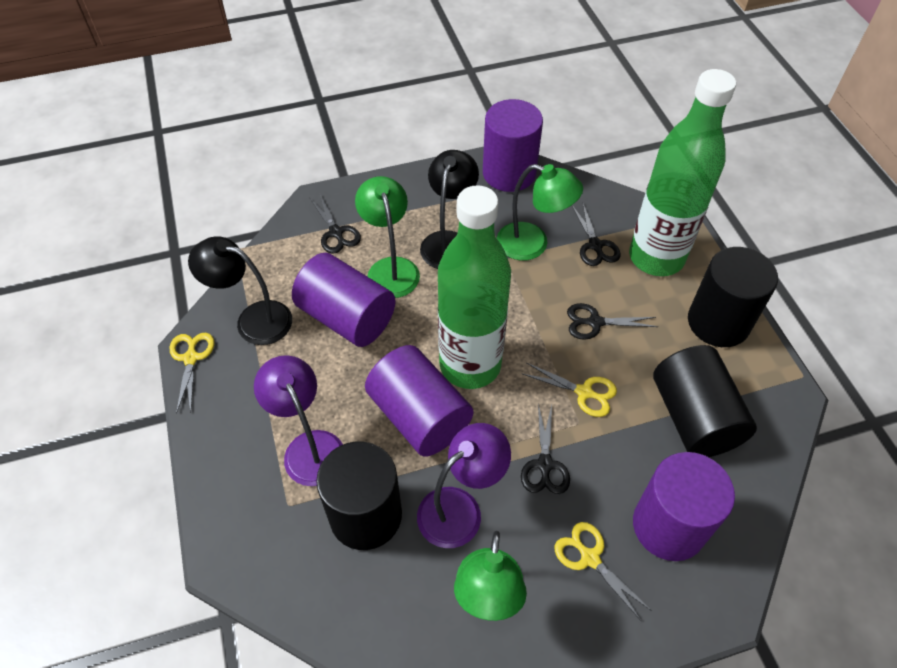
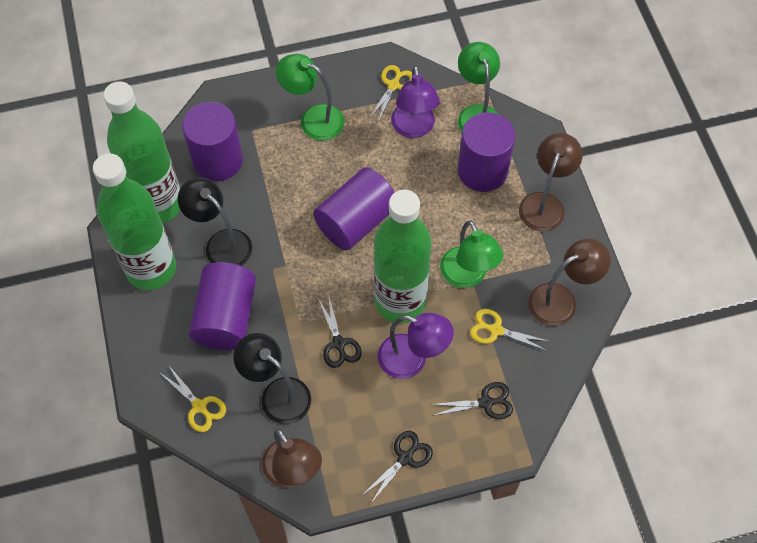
black cylinder: 3 -> 0
black scissors: 4 -> 3
brown lamp: 0 -> 3
green bottle: 2 -> 3

